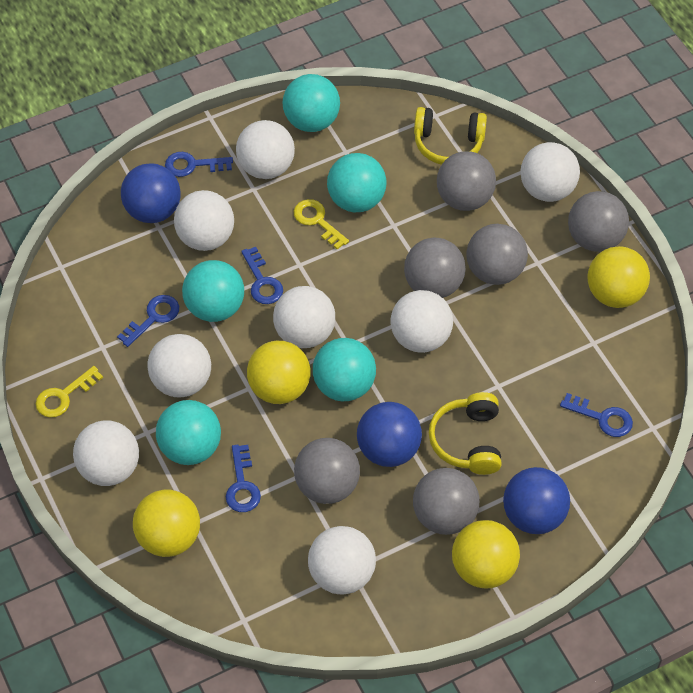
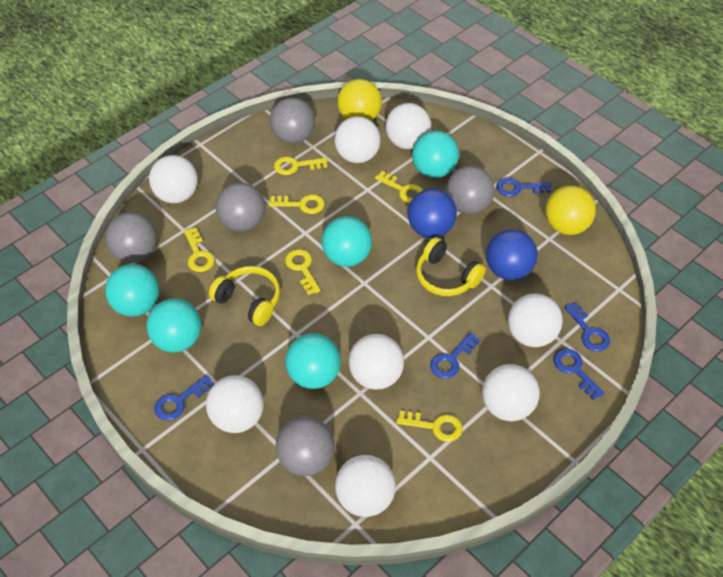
blue ball: 3 -> 2
grey ball: 6 -> 5
yellow ball: 4 -> 2
yellow key: 2 -> 6

